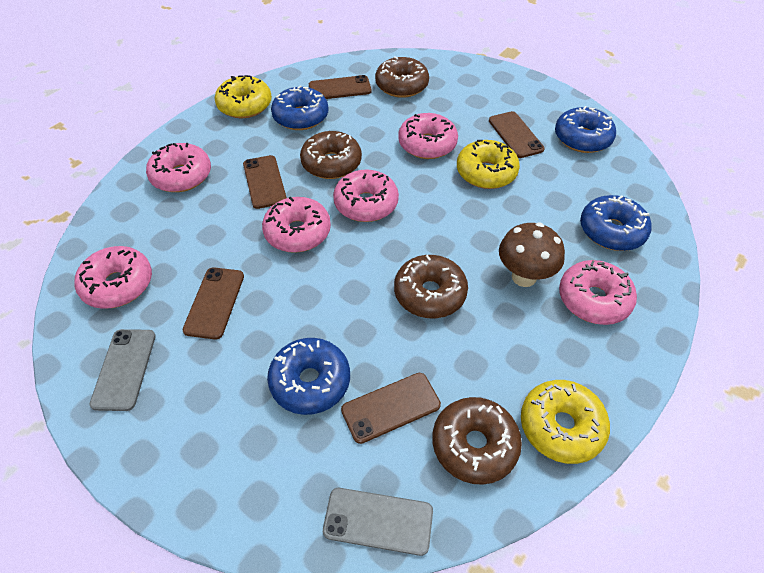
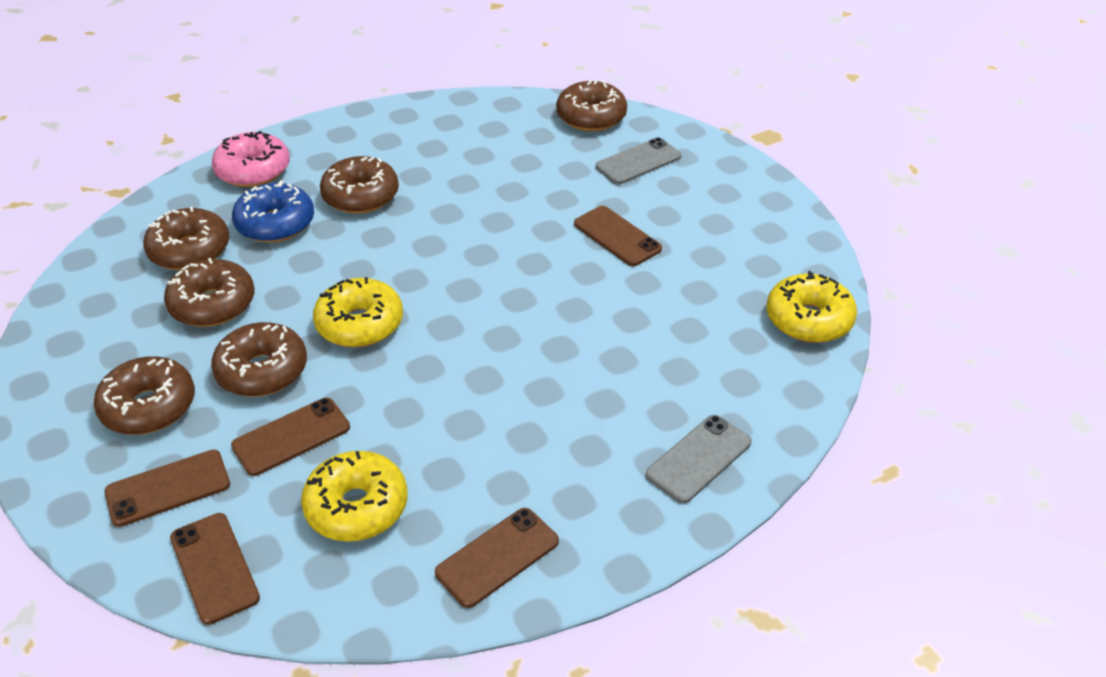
blue donut: 4 -> 1
brown donut: 4 -> 6
brown mushroom: 1 -> 0
pink donut: 6 -> 1

